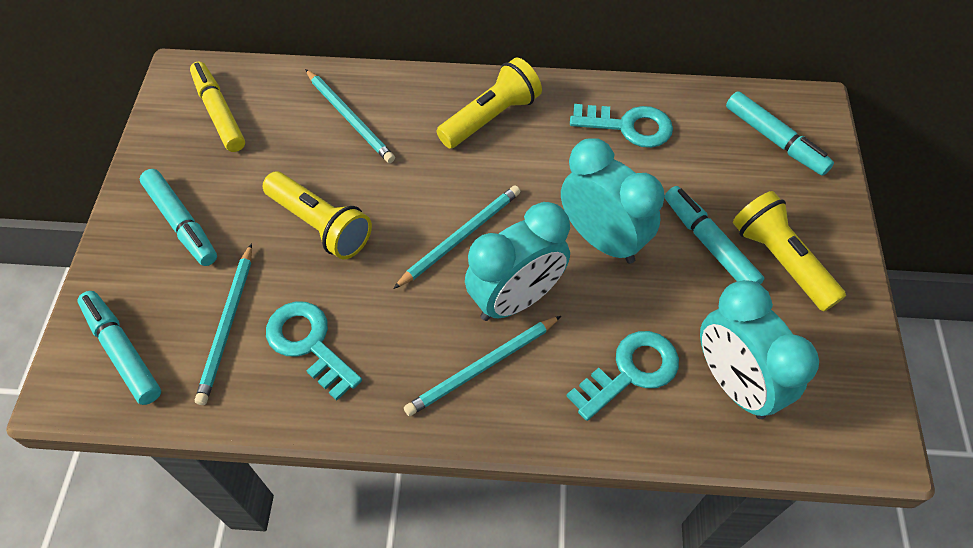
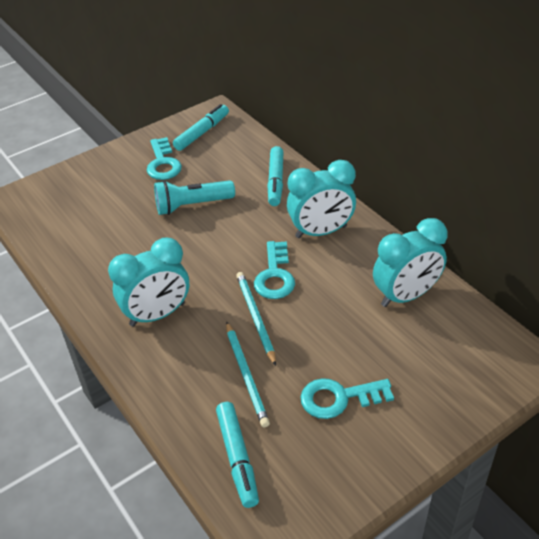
turquoise flashlight: 0 -> 1
turquoise marker: 4 -> 3
turquoise pencil: 4 -> 2
yellow flashlight: 3 -> 0
yellow marker: 1 -> 0

